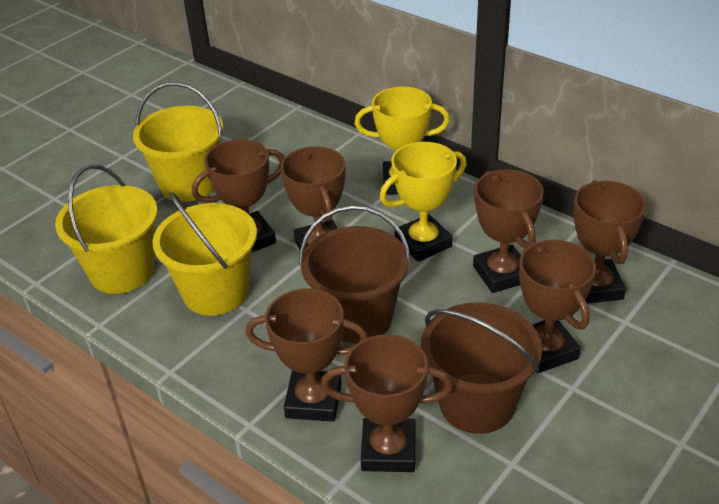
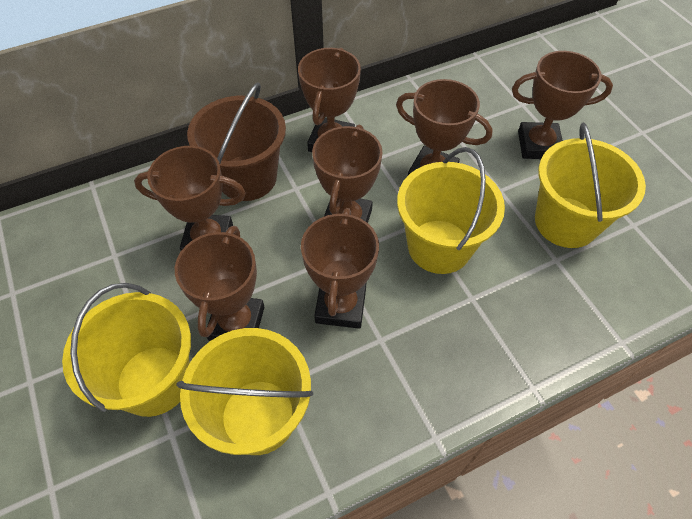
brown bucket: 2 -> 1
yellow bucket: 3 -> 4
yellow trophy: 2 -> 0

